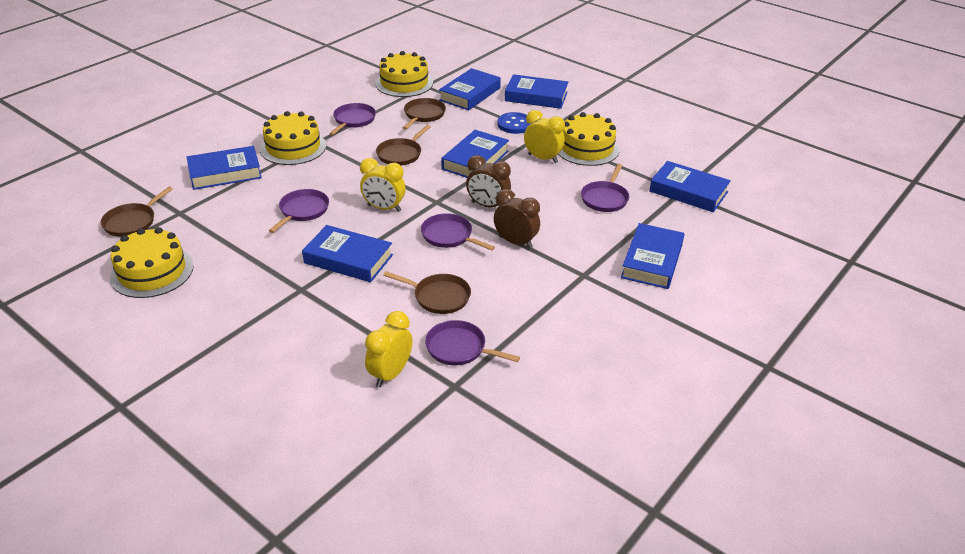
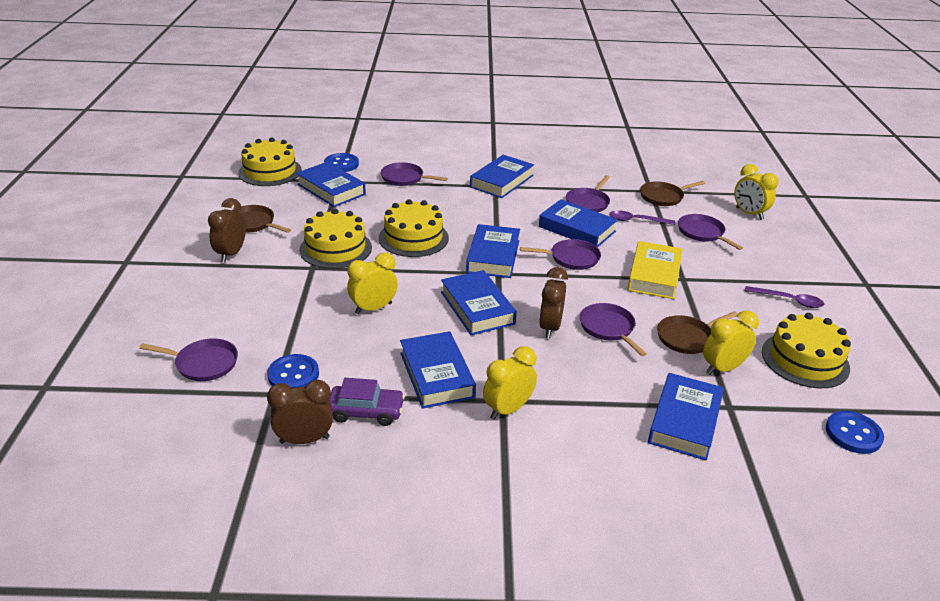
blue button: 1 -> 3
brown clock: 2 -> 3
brown pan: 4 -> 3
purple car: 0 -> 1
purple pan: 5 -> 6
purple spoon: 0 -> 2
yellow book: 0 -> 1
yellow clock: 3 -> 4

